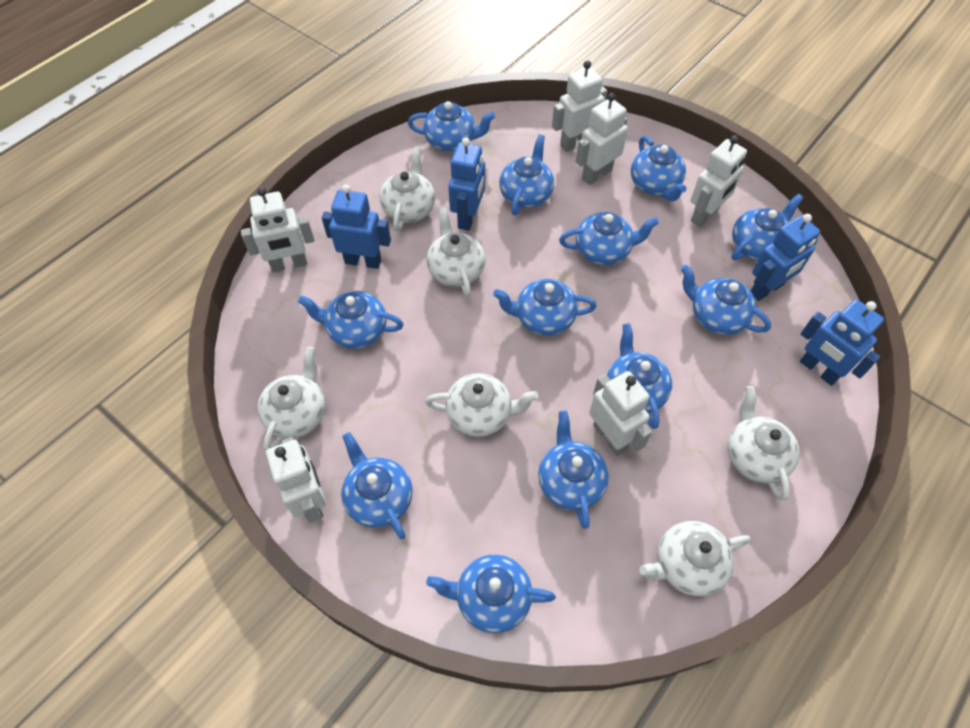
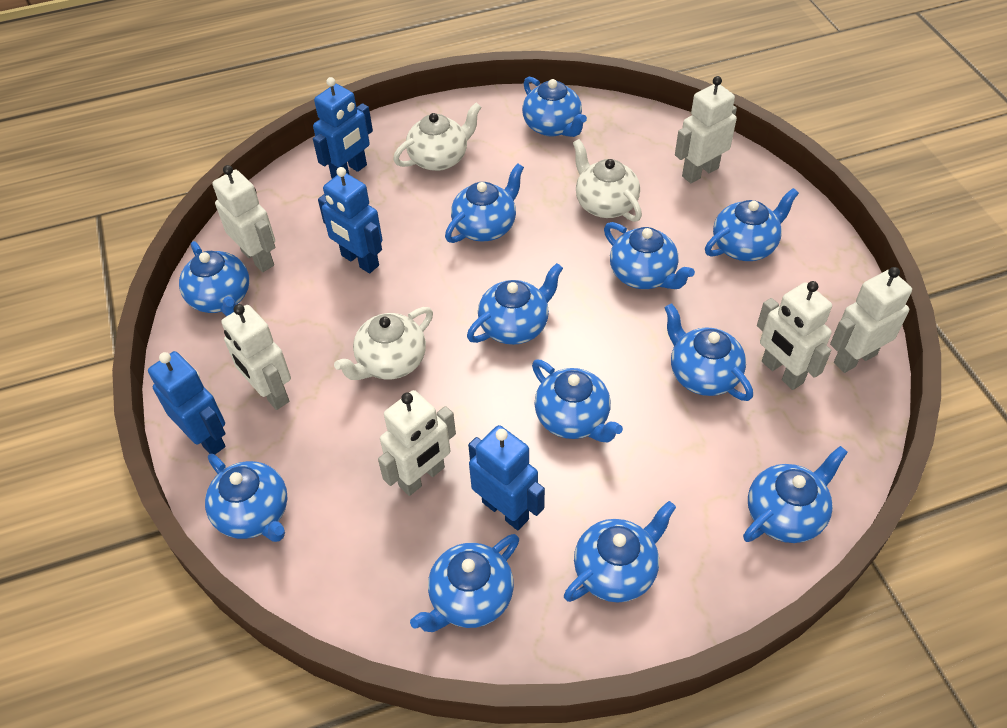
white teapot: 6 -> 3

